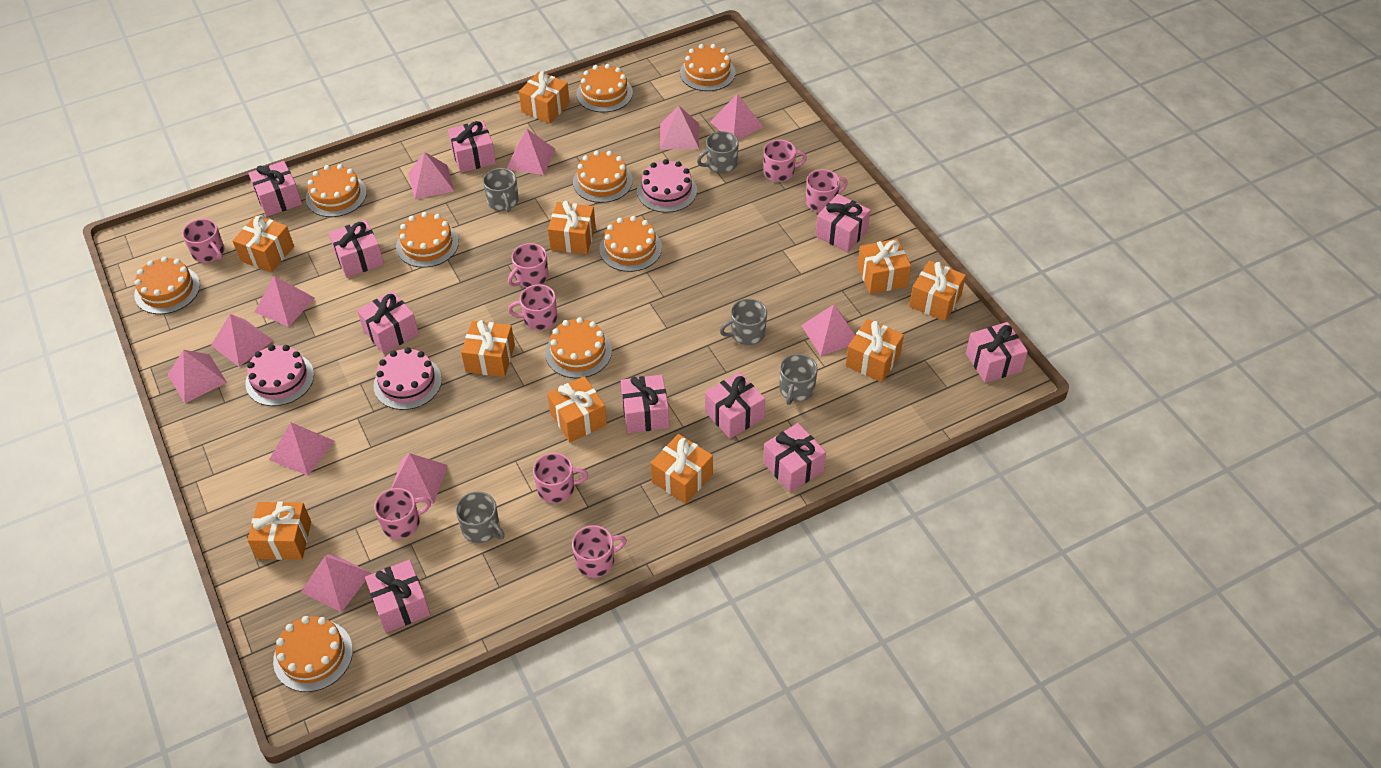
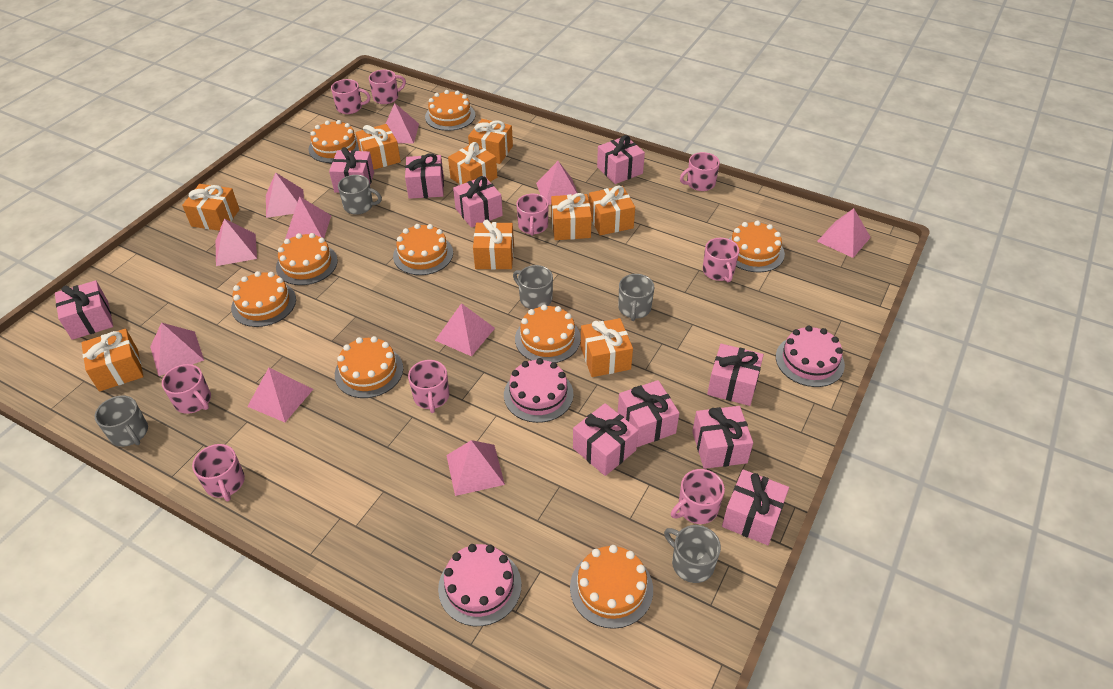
orange gift: 10 -> 9
pink mug: 8 -> 9
pink pyramid: 11 -> 10

